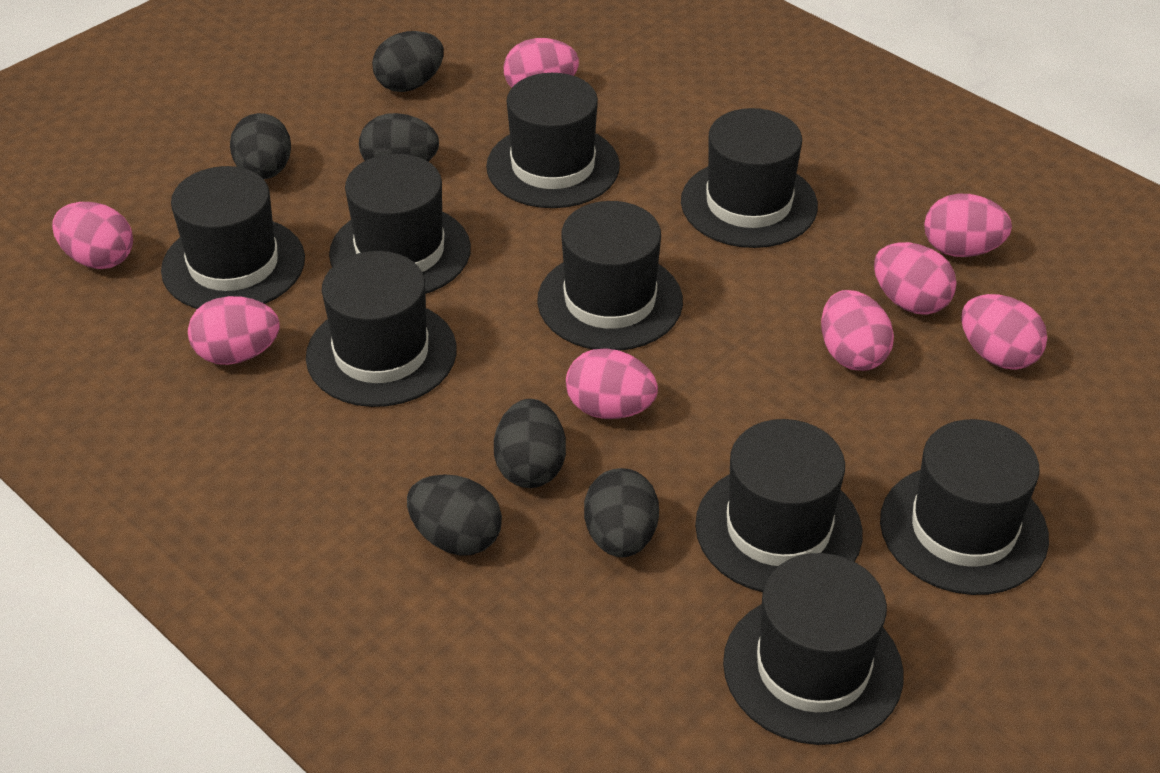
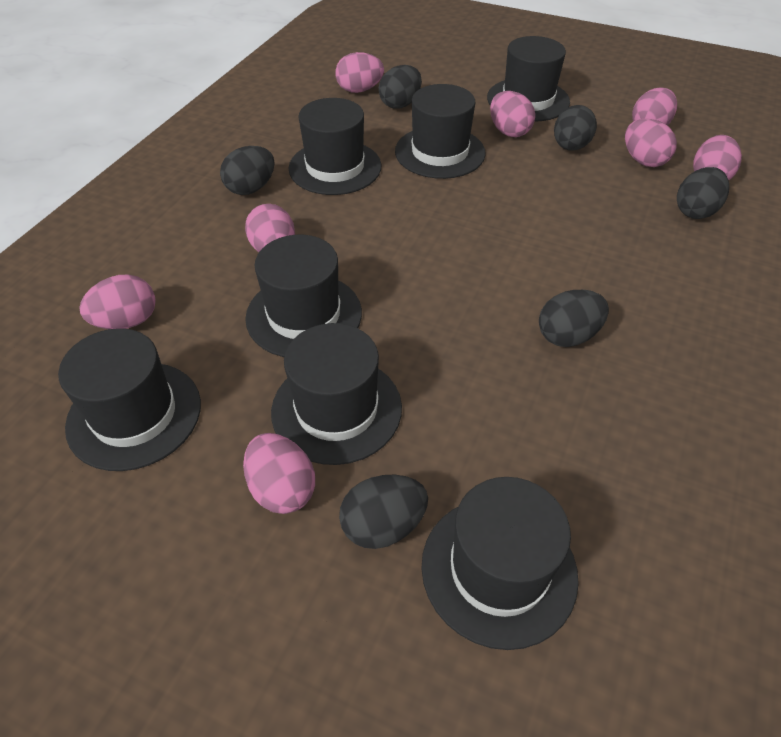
black hat: 9 -> 7

